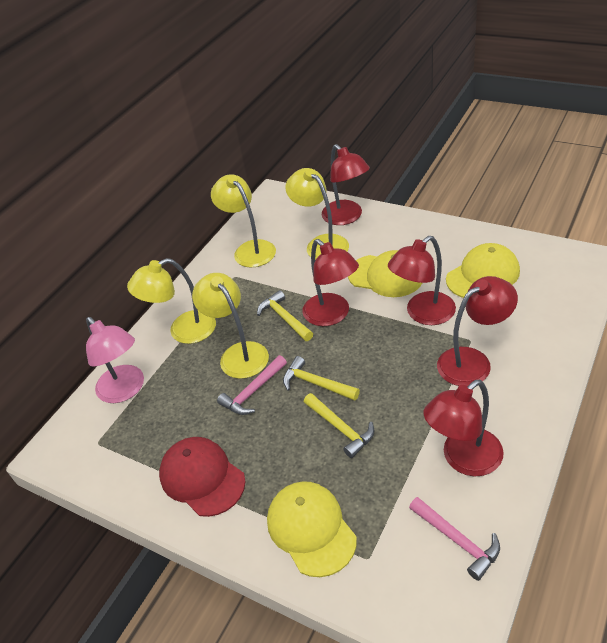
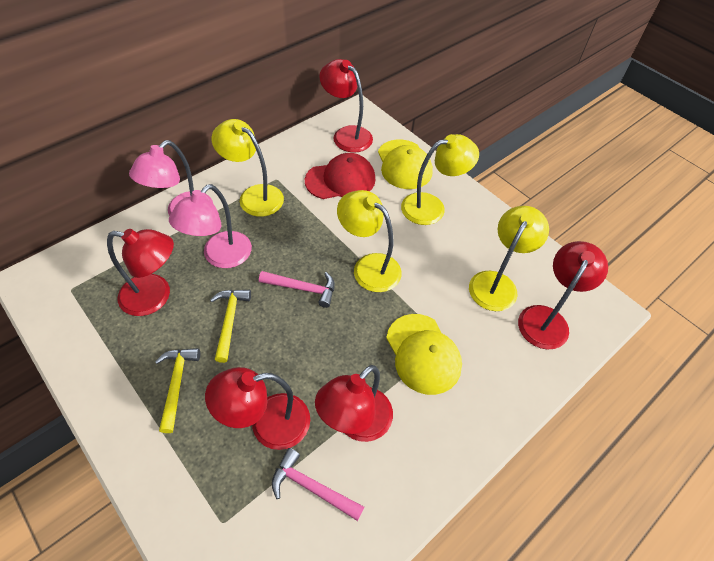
pink lamp: 1 -> 2
yellow cap: 3 -> 2
yellow hammer: 3 -> 2

